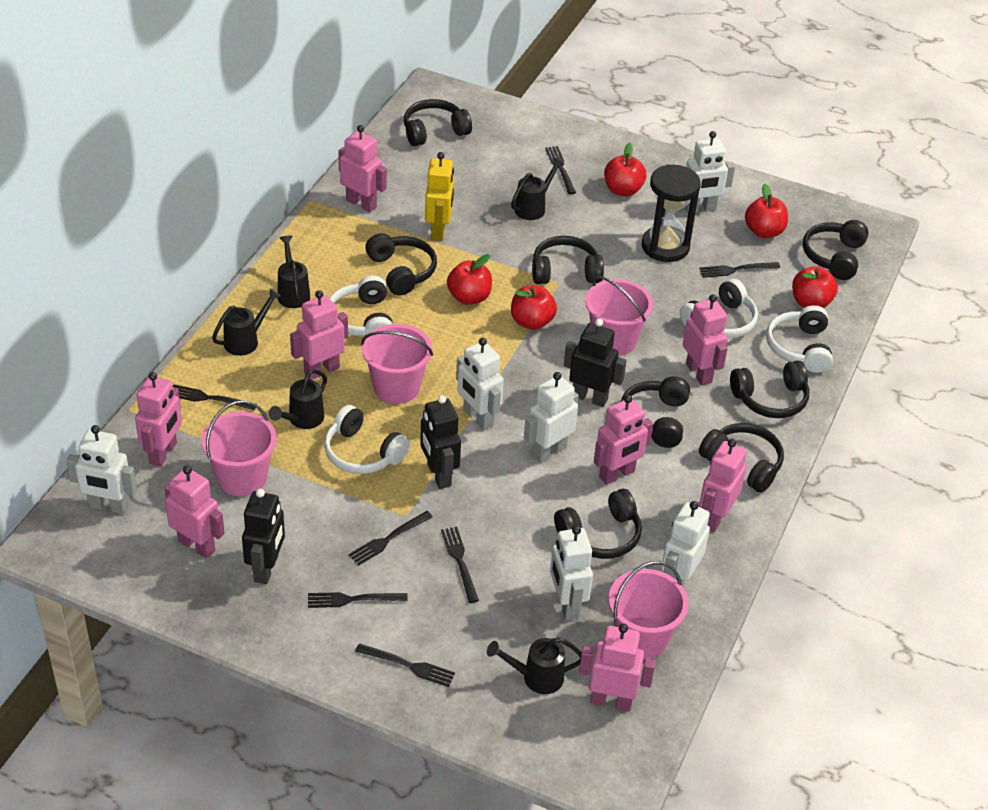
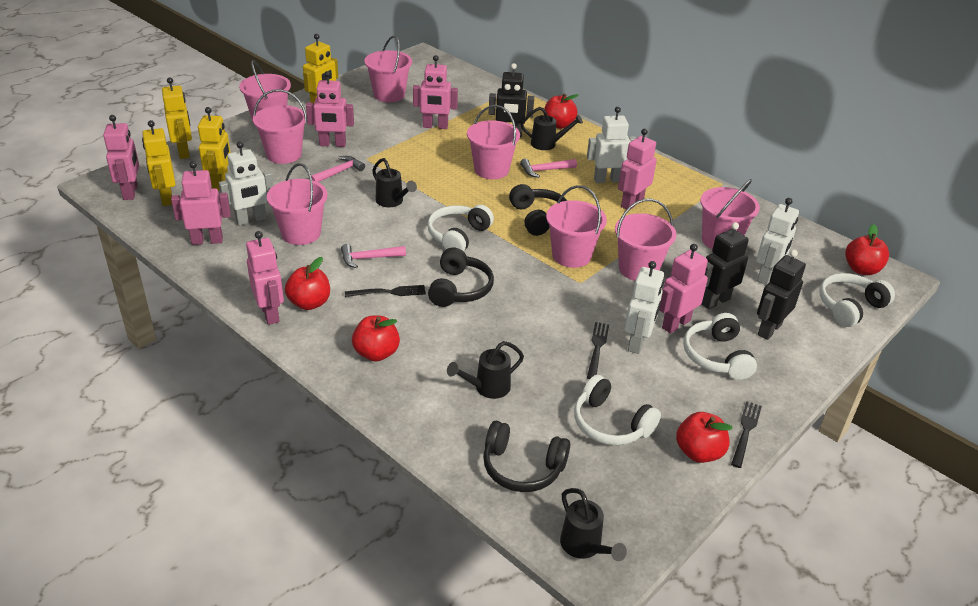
black fork: 7 -> 3
black headphones: 8 -> 3
black hourglass: 1 -> 0
black watering can: 5 -> 4
pink bucket: 4 -> 8
pink hammer: 0 -> 3
pink robot: 8 -> 7
white robot: 6 -> 4
yellow robot: 1 -> 4

